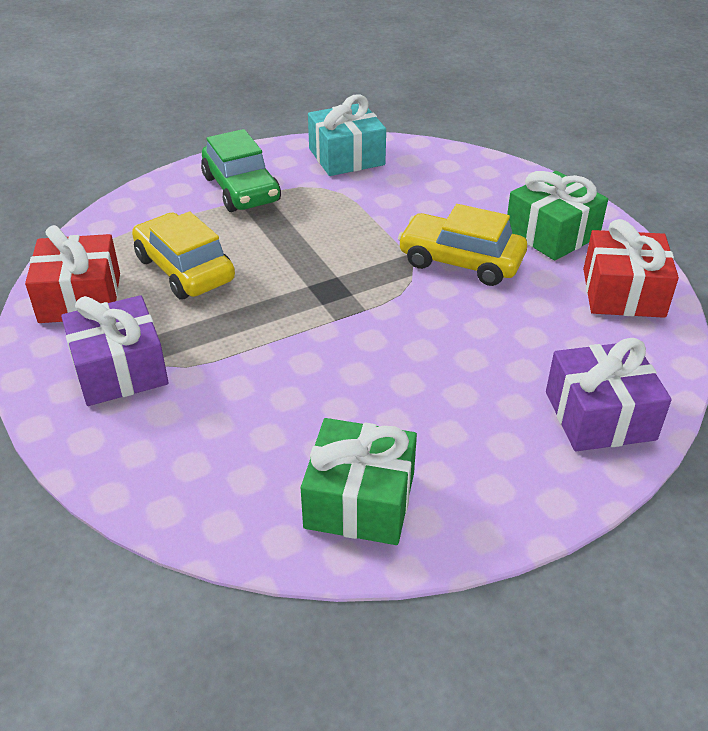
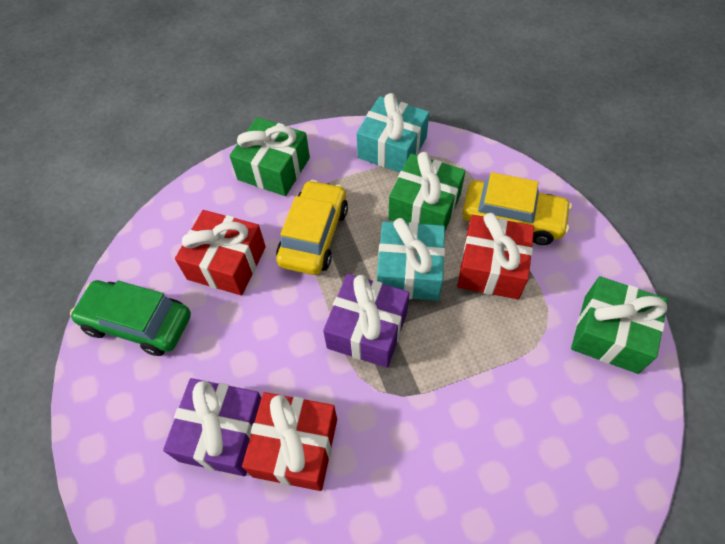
green gift: 2 -> 3
red gift: 2 -> 3
turquoise gift: 1 -> 2

